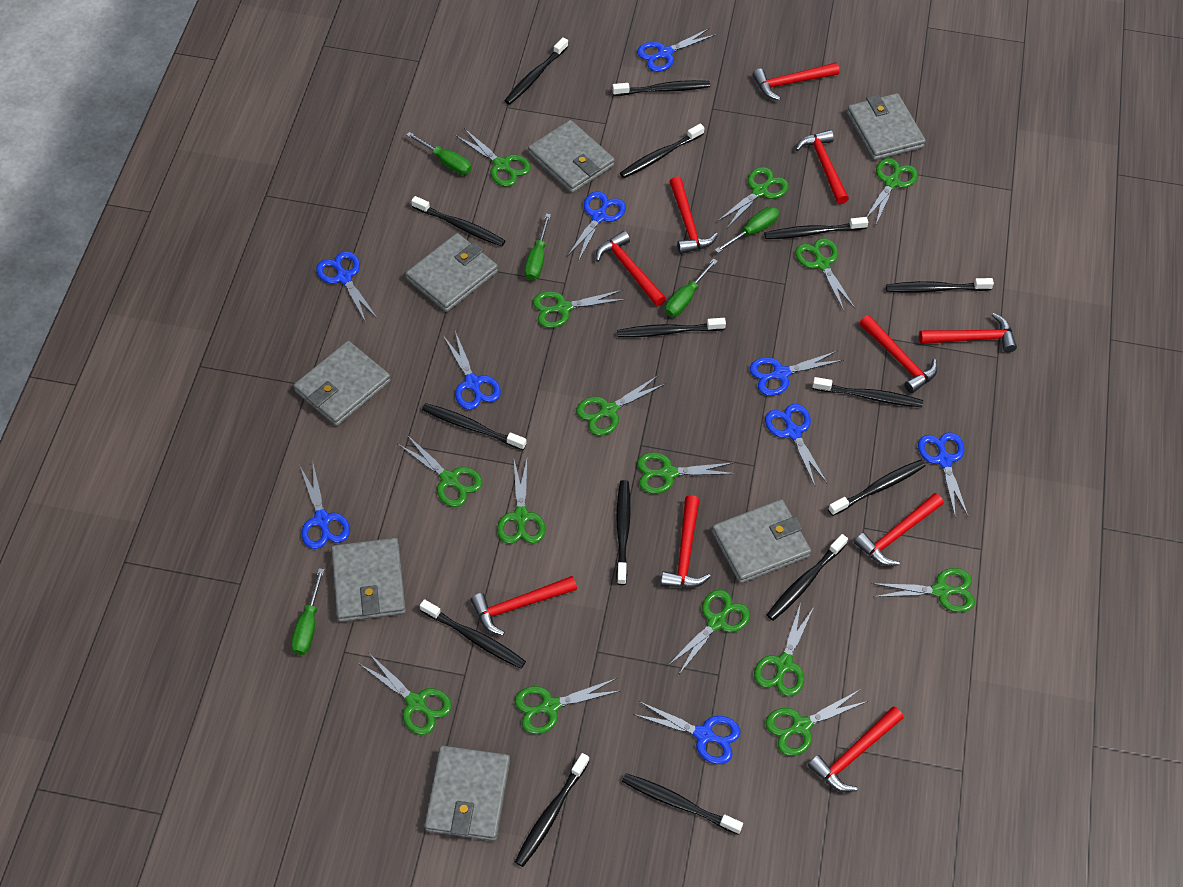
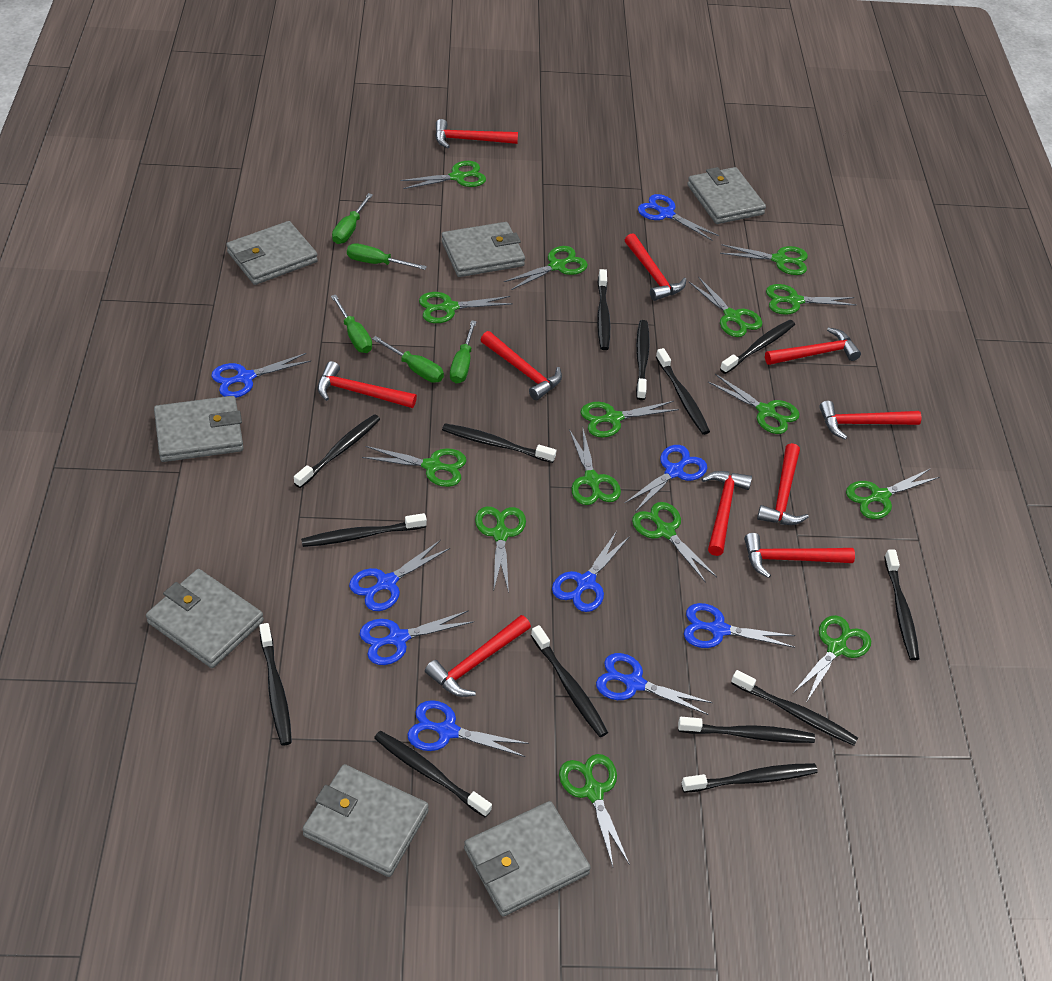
black toothbrush: 15 -> 14

